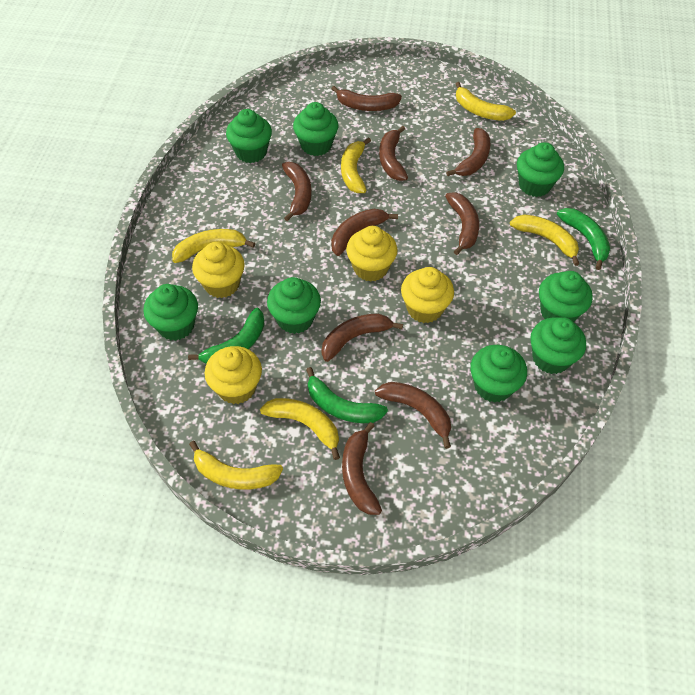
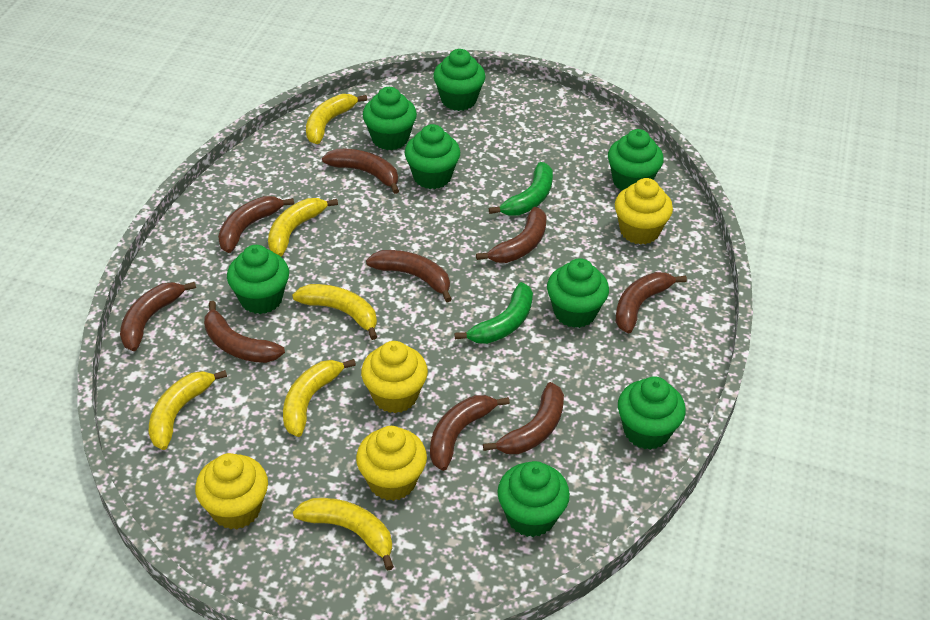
green banana: 3 -> 2

